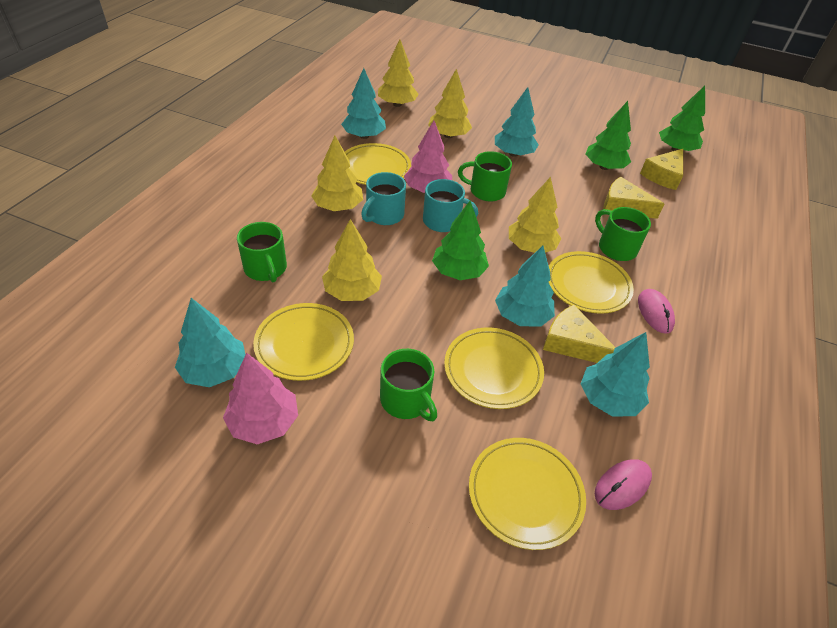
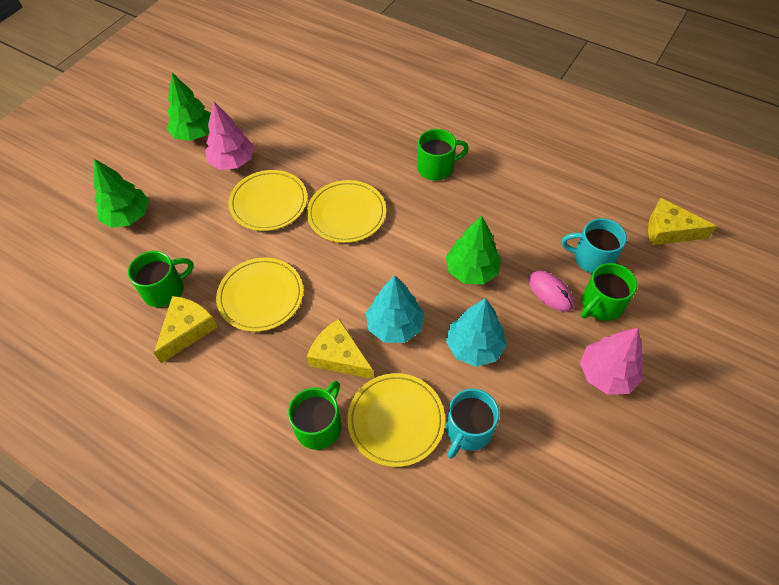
pink mouse: 2 -> 1
turquoise tree: 5 -> 2
yellow plate: 5 -> 4
yellow tree: 5 -> 0

